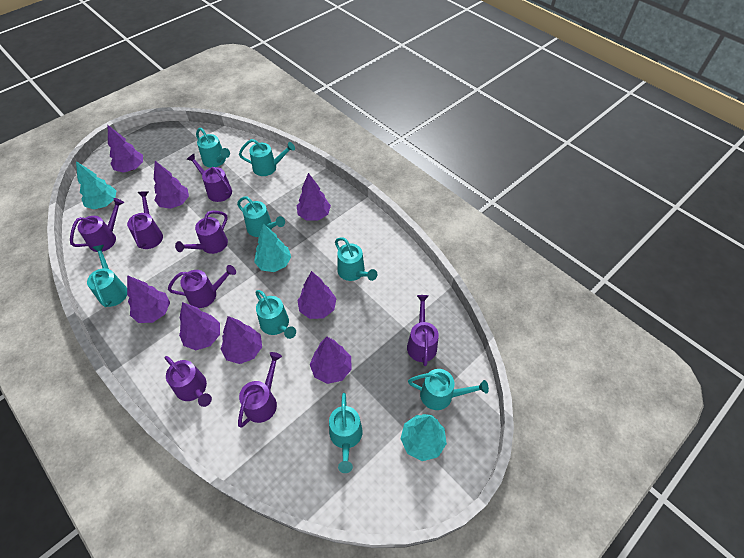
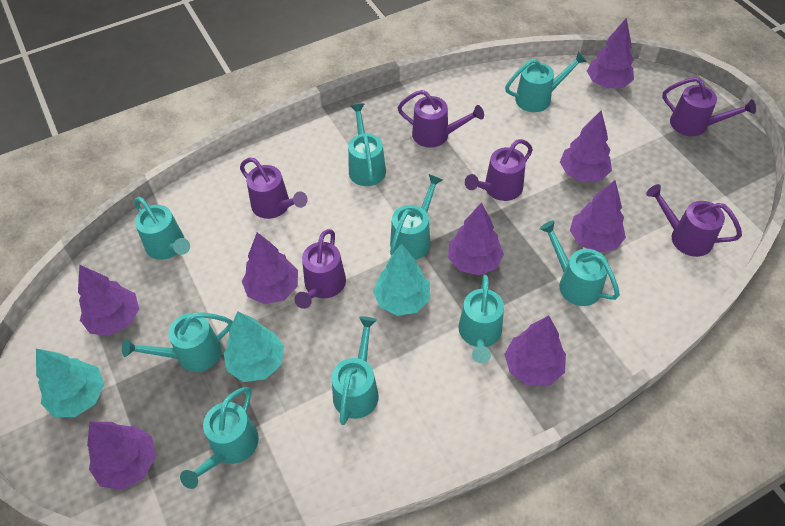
purple watering can: 8 -> 6
turquoise watering can: 8 -> 9

